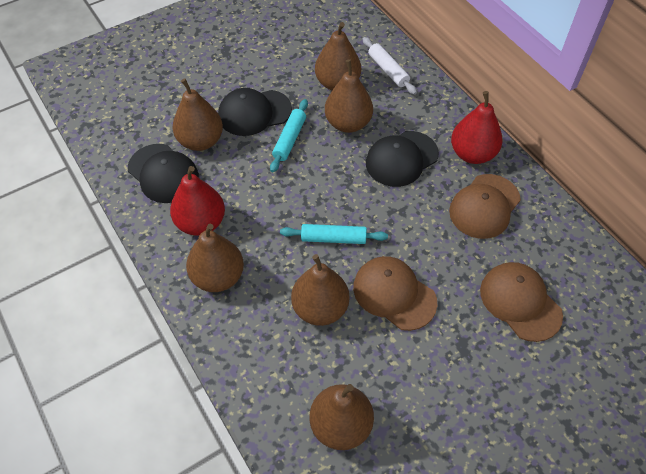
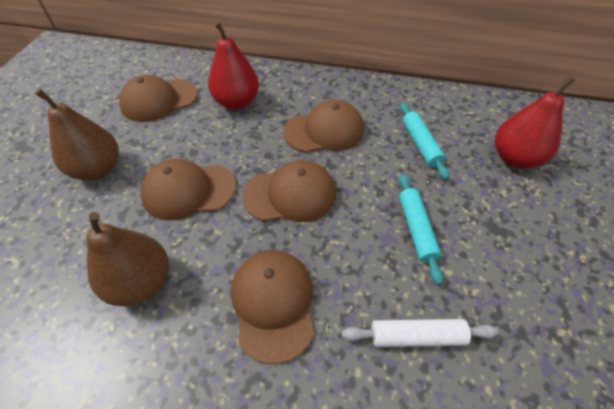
black cap: 3 -> 0
brown cap: 3 -> 5
brown pear: 6 -> 2

